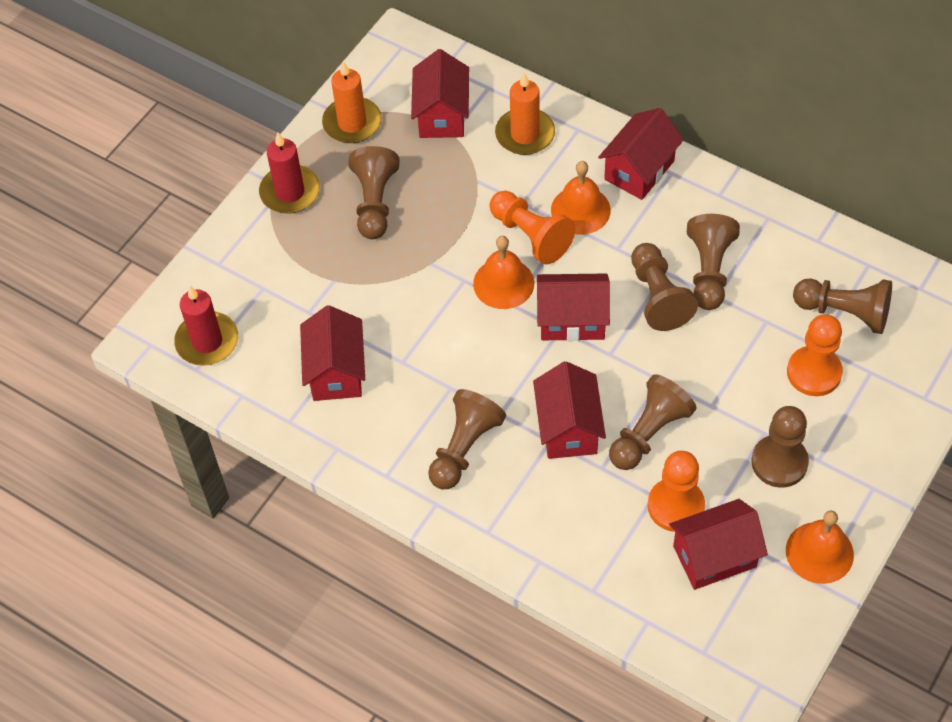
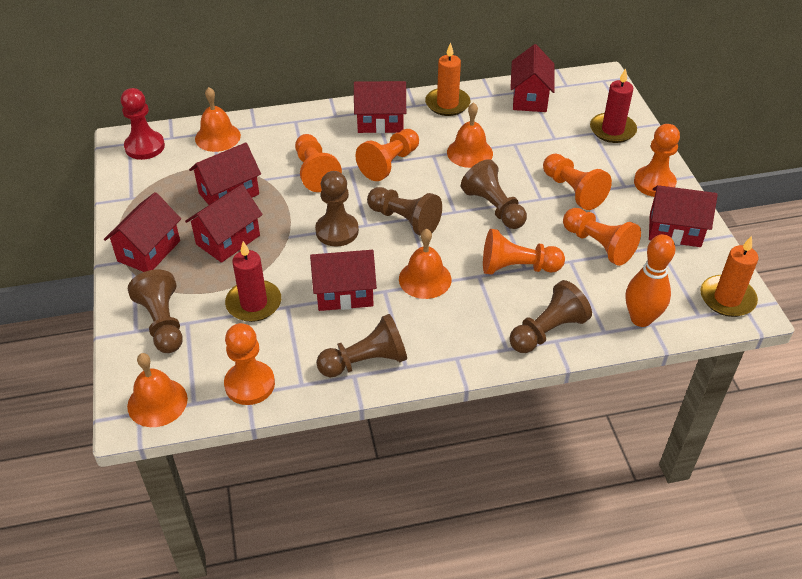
brown pawn: 7 -> 6
orange bell: 3 -> 4
orange bowling pin: 0 -> 1
orange pawn: 3 -> 7
red house: 6 -> 7
red pawn: 0 -> 1

